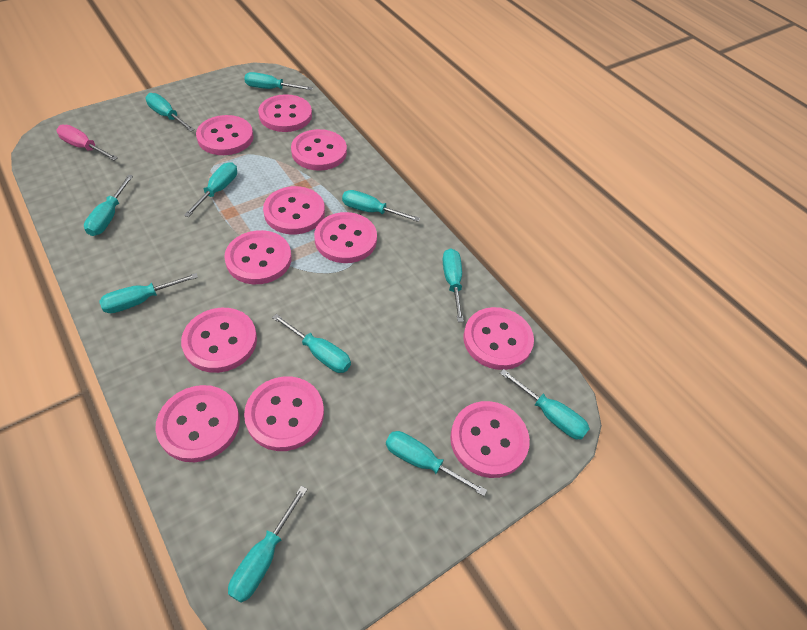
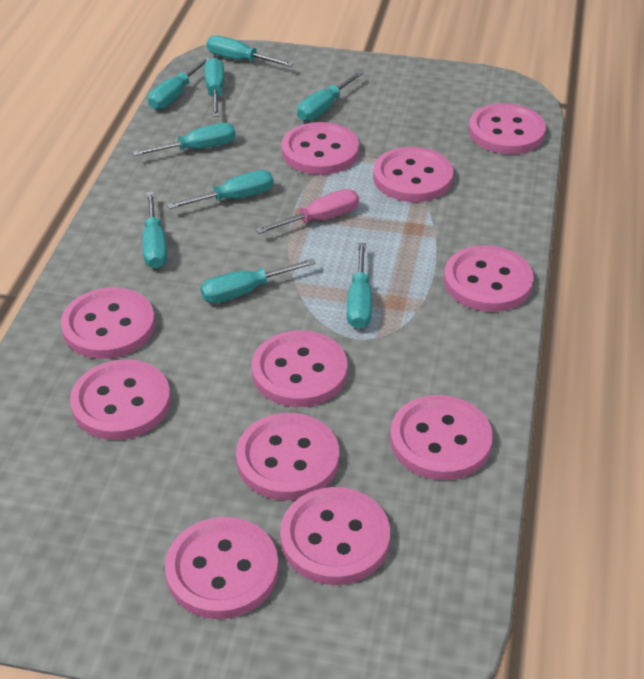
turquoise screwdriver: 11 -> 9

